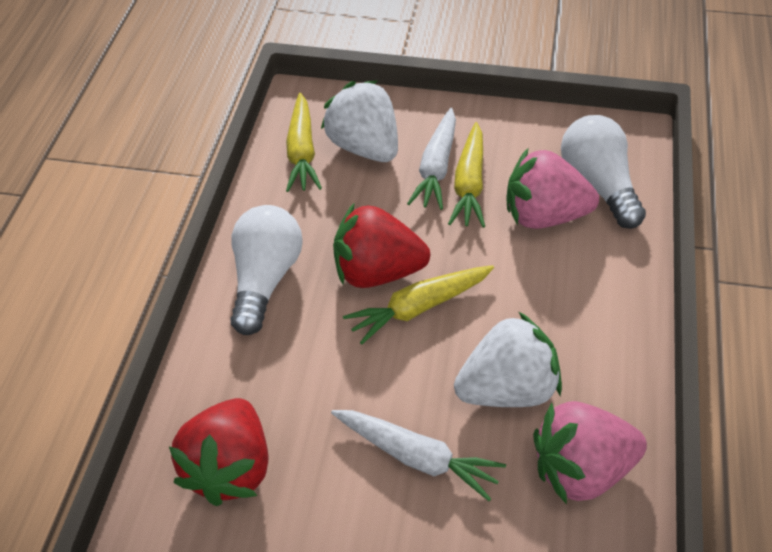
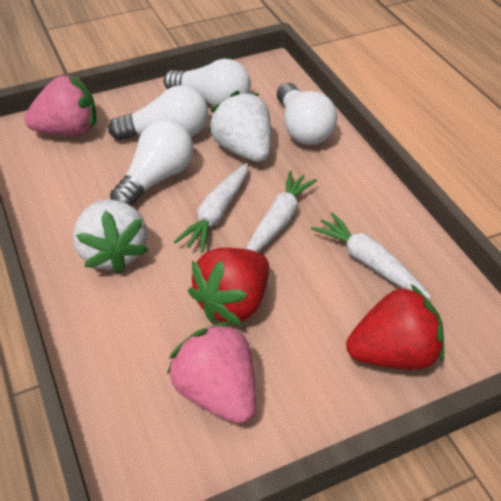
white carrot: 2 -> 3
white light bulb: 2 -> 4
yellow carrot: 3 -> 0

